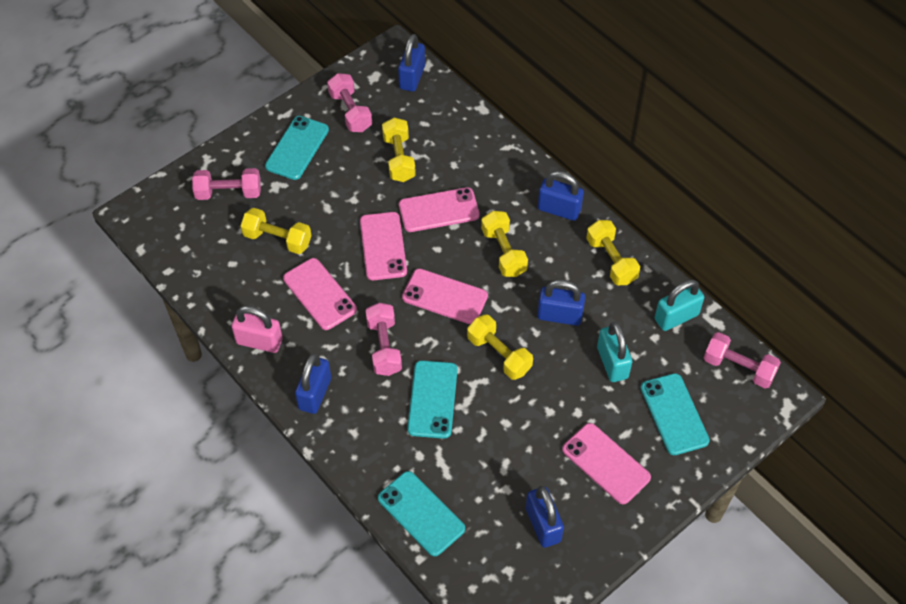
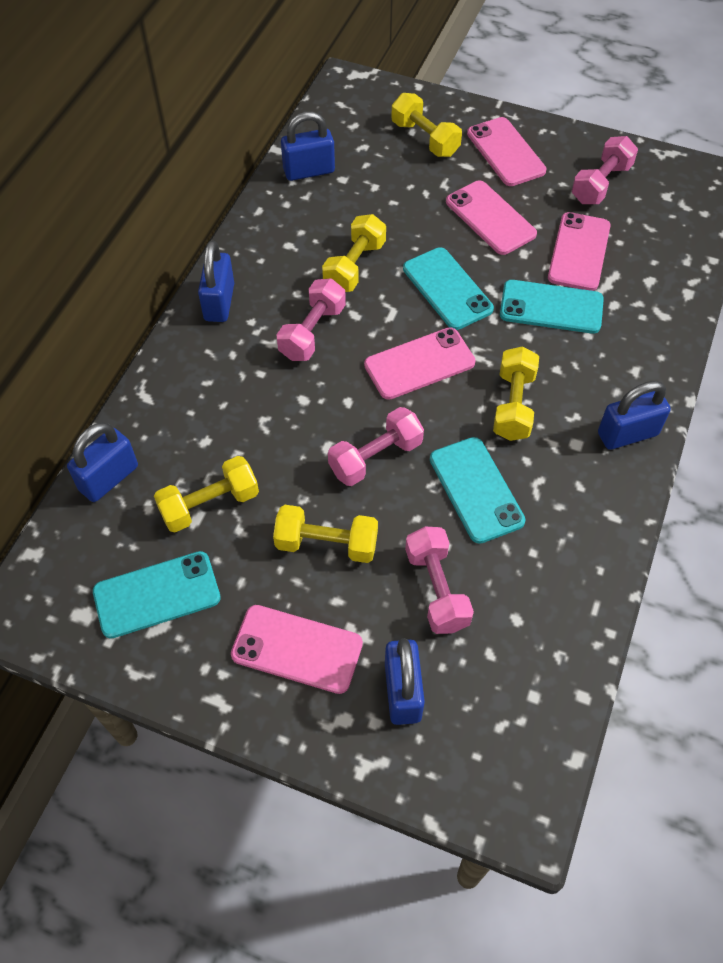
pink padlock: 1 -> 0
turquoise padlock: 2 -> 0

